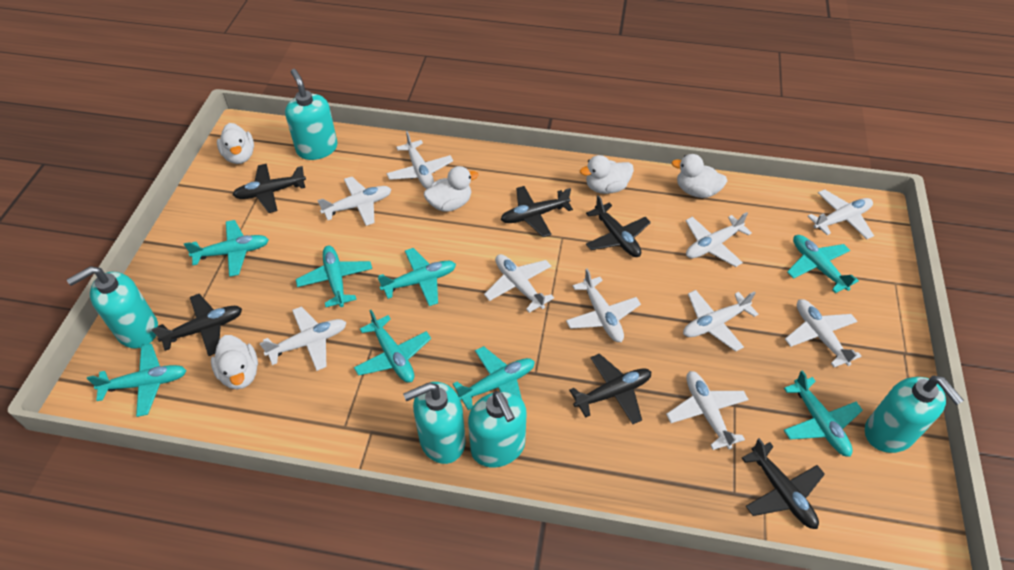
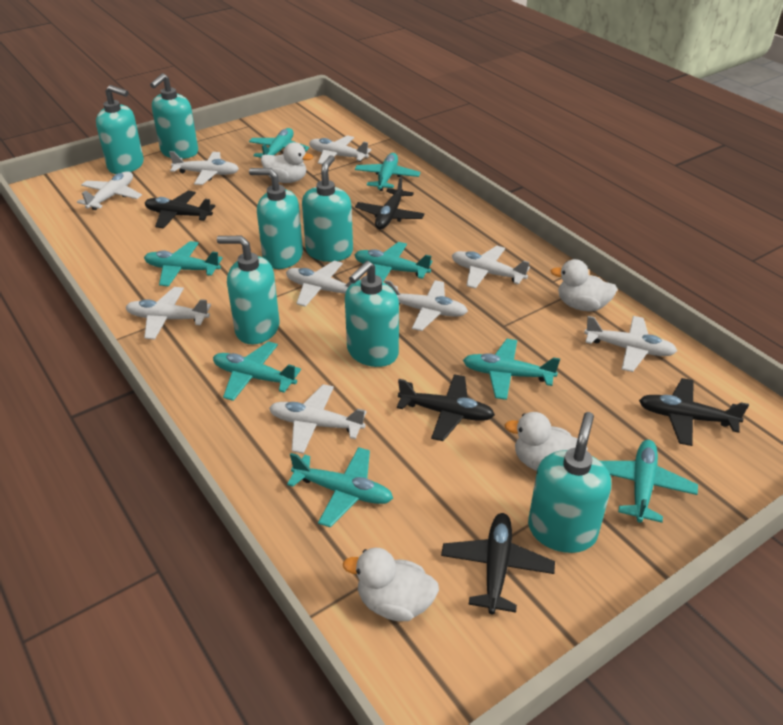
black plane: 6 -> 5
turquoise soap dispenser: 5 -> 7
white duck: 5 -> 4
white plane: 10 -> 9

